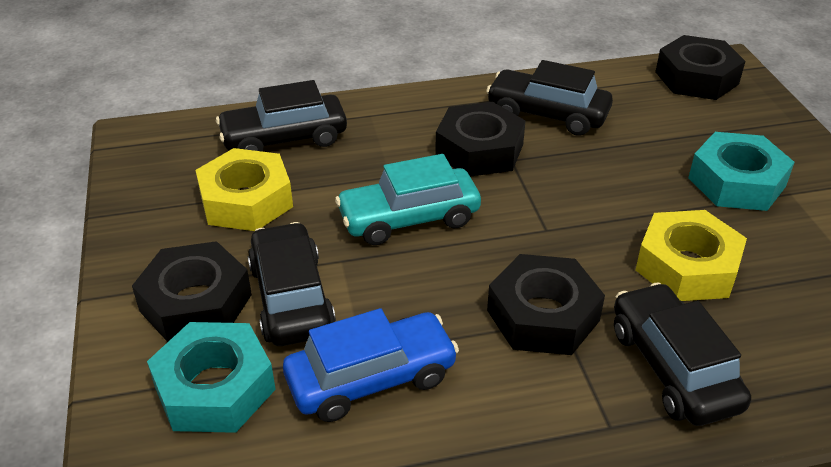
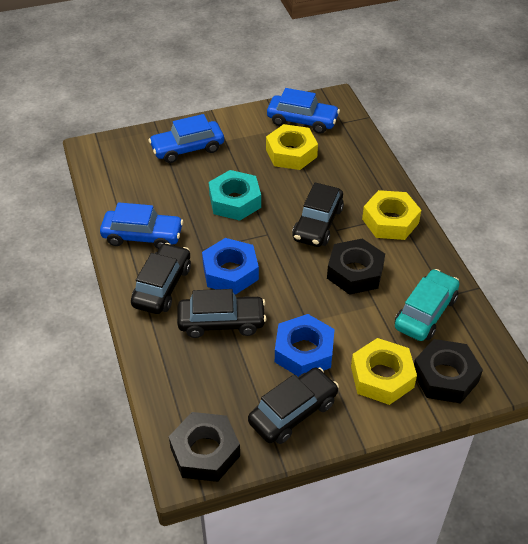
black nut: 4 -> 3
blue car: 1 -> 3
blue nut: 0 -> 2
turquoise nut: 2 -> 1
yellow nut: 2 -> 3

